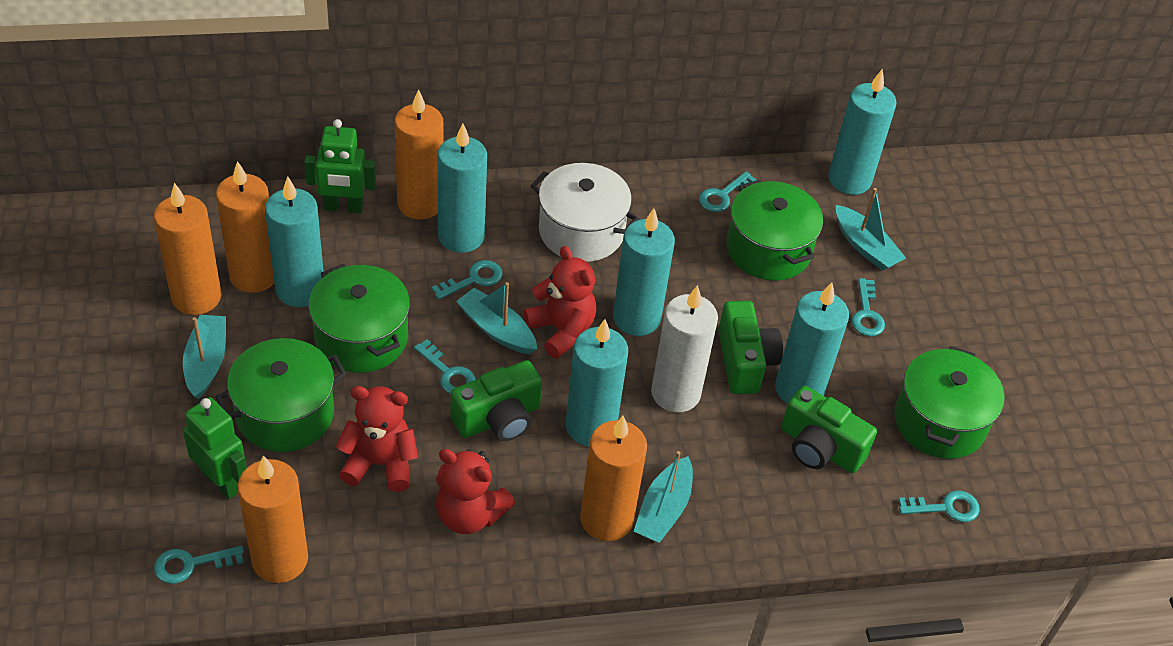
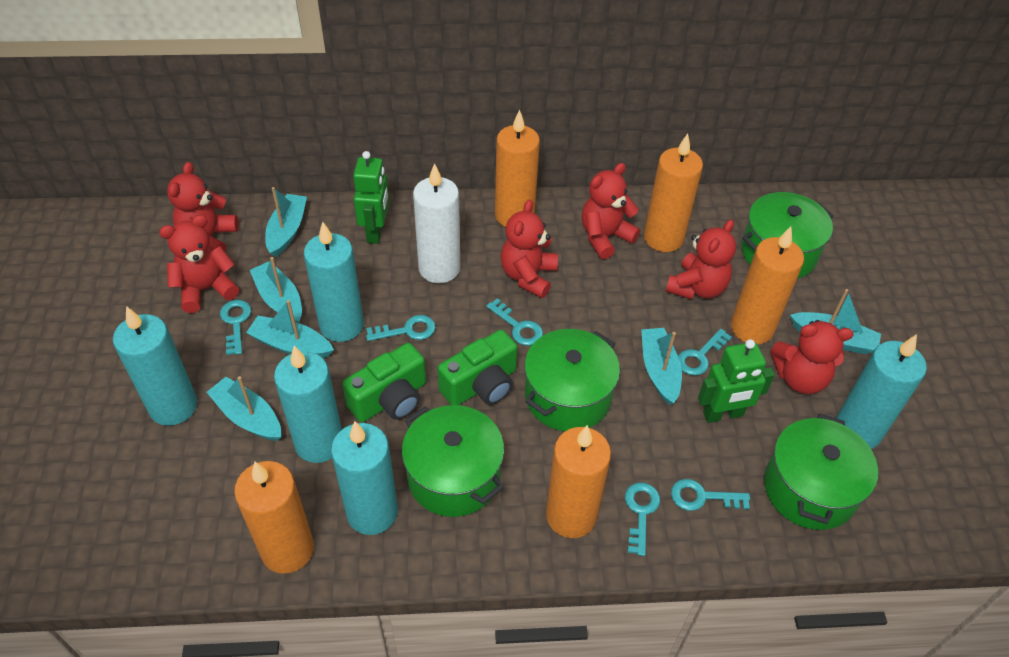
green camera: 3 -> 2
red teddy bear: 3 -> 6
turquoise boat: 4 -> 6
turquoise candle: 6 -> 5
white pot: 1 -> 0

